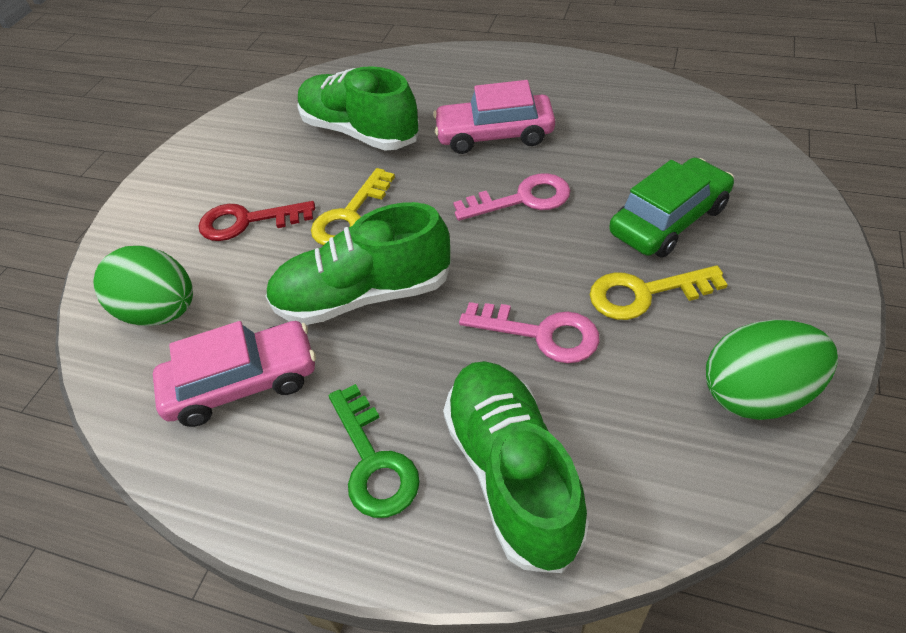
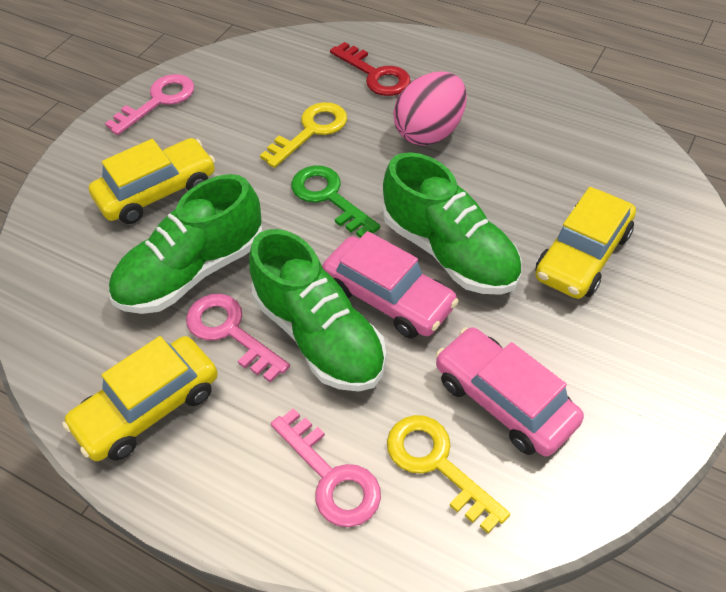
green car: 1 -> 0
green egg: 2 -> 0
pink egg: 0 -> 1
pink key: 2 -> 3
yellow car: 0 -> 3

